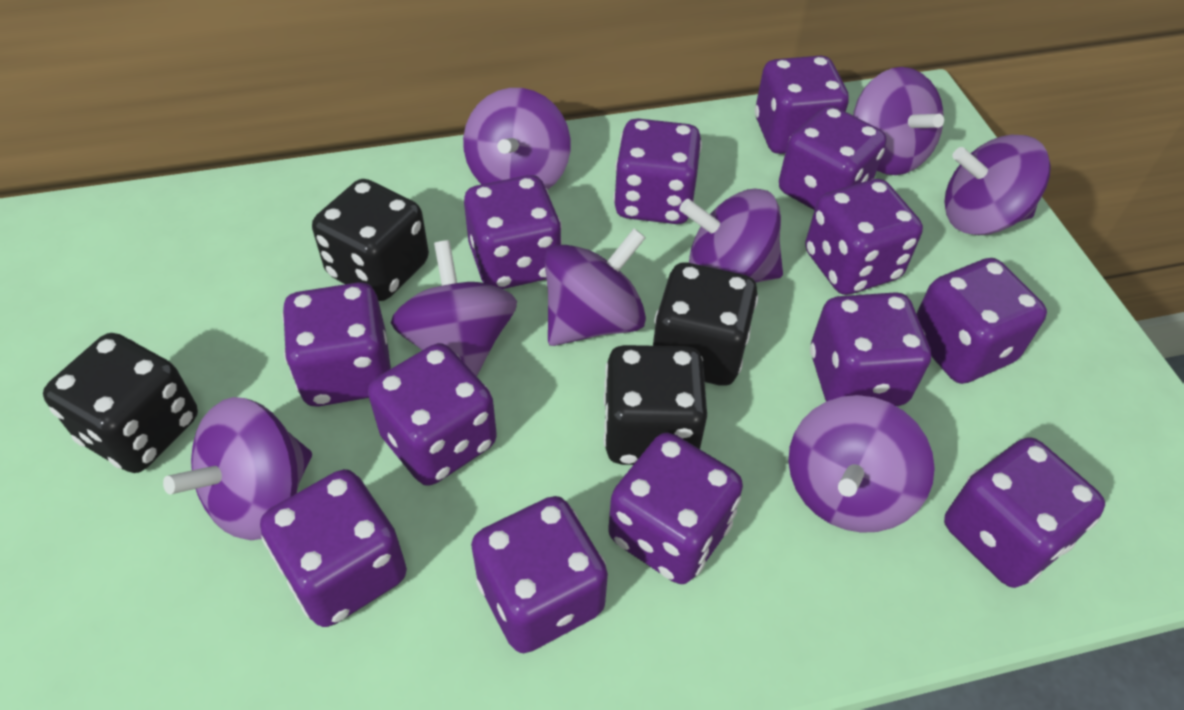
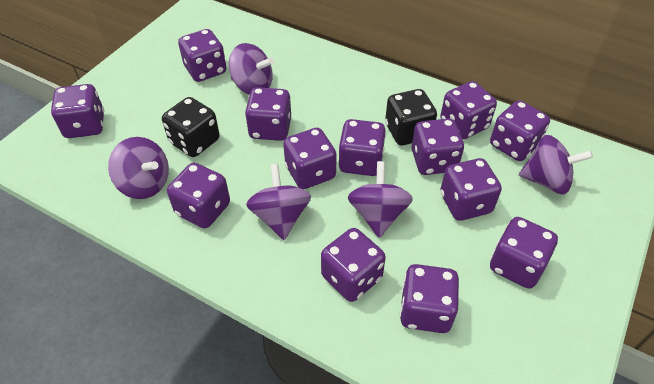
black dice: 4 -> 2
purple spinning top: 8 -> 5

